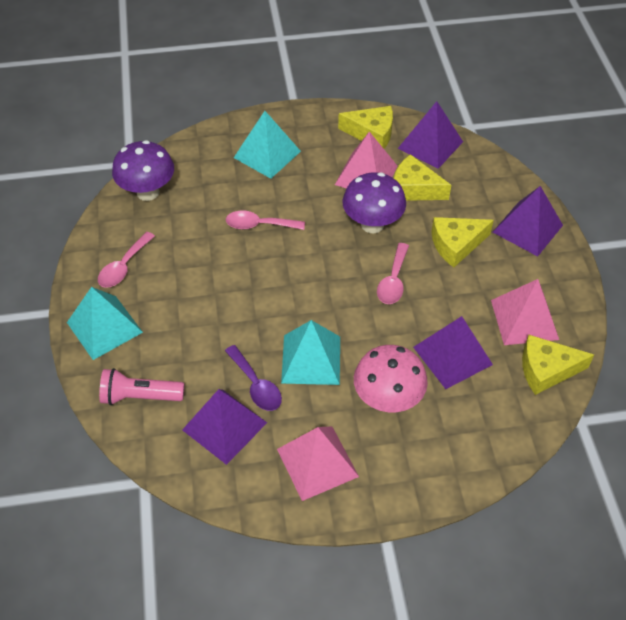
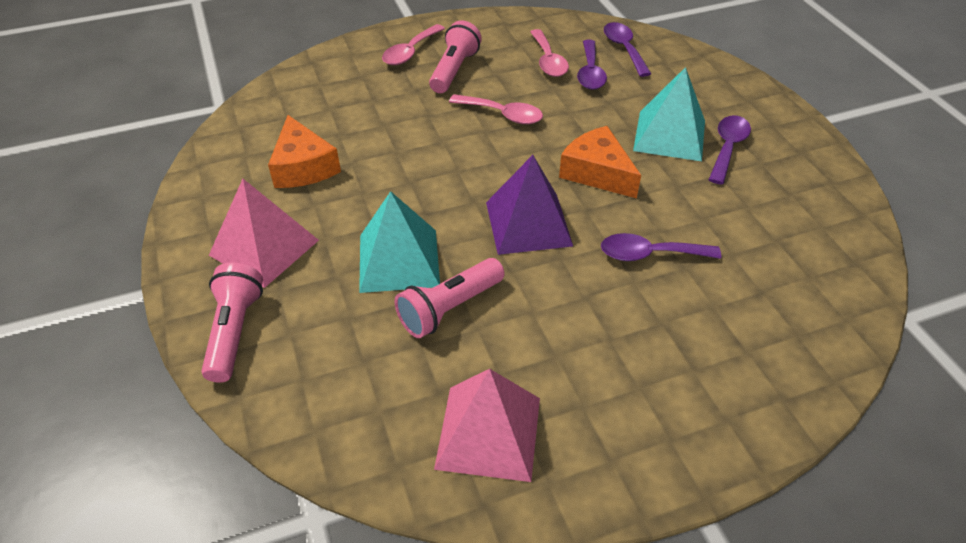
orange cheese: 0 -> 2
pink flashlight: 1 -> 3
pink mushroom: 1 -> 0
pink pyramid: 3 -> 2
purple mushroom: 2 -> 0
purple pyramid: 4 -> 1
purple spoon: 1 -> 4
turquoise pyramid: 3 -> 2
yellow cheese: 4 -> 0

